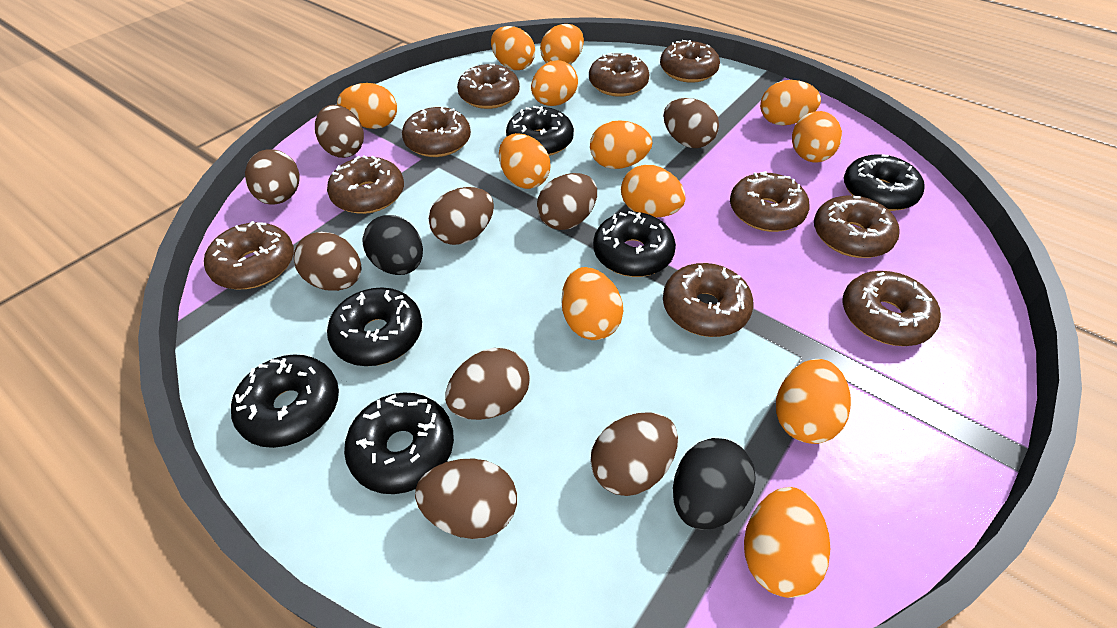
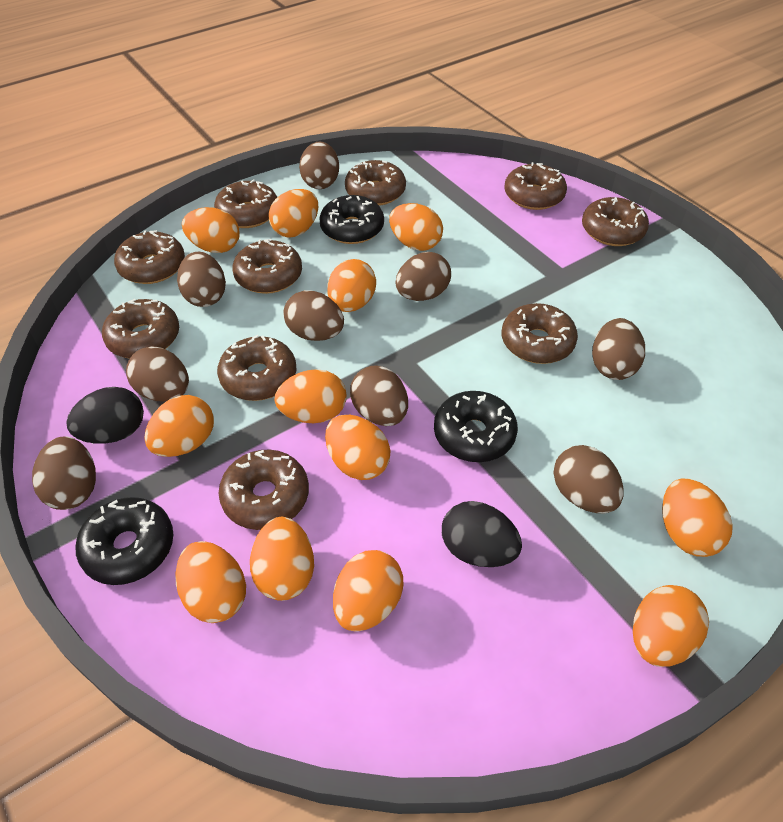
black donut: 6 -> 3

